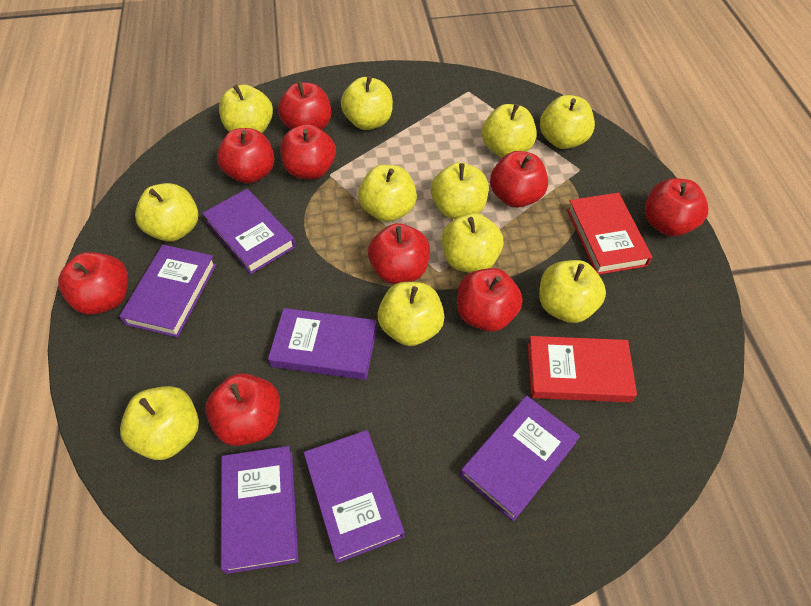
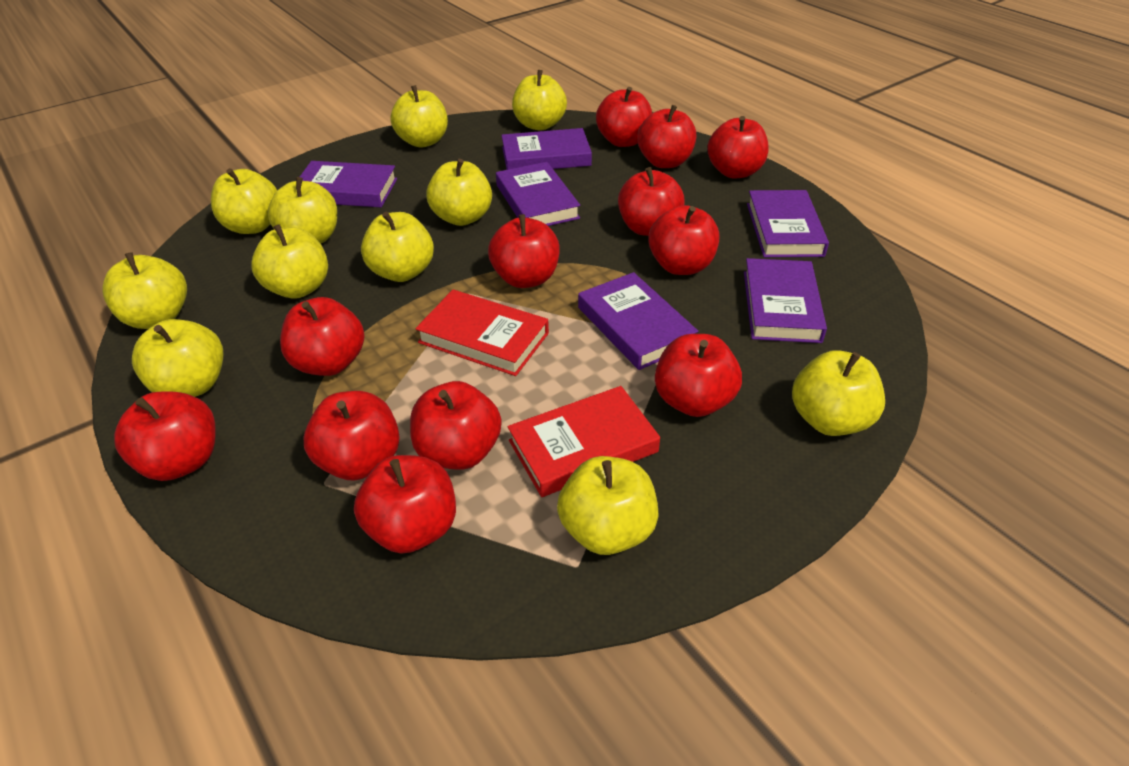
red apple: 9 -> 12

